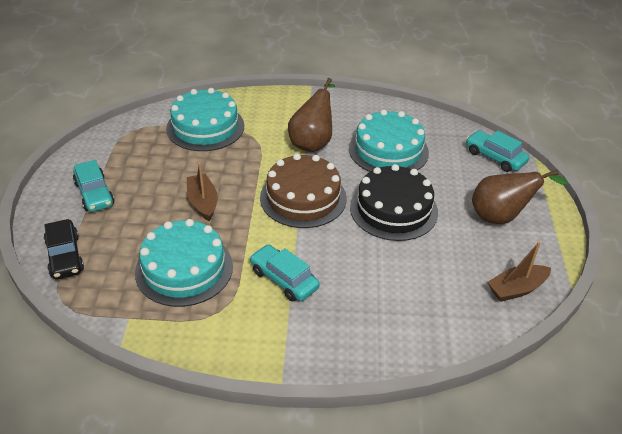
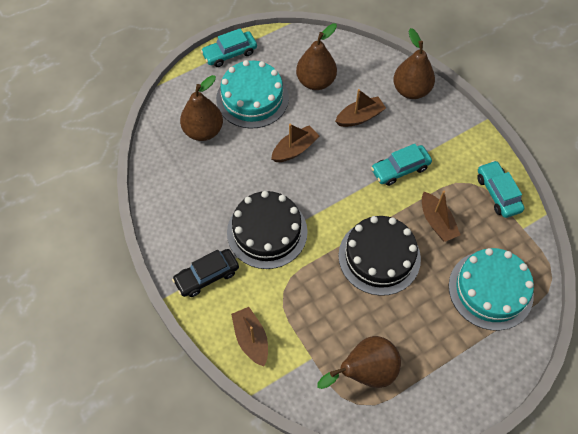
black cake: 1 -> 2
brown boat: 2 -> 4
brown cake: 1 -> 0
brown pear: 2 -> 4
turquoise cake: 3 -> 2

